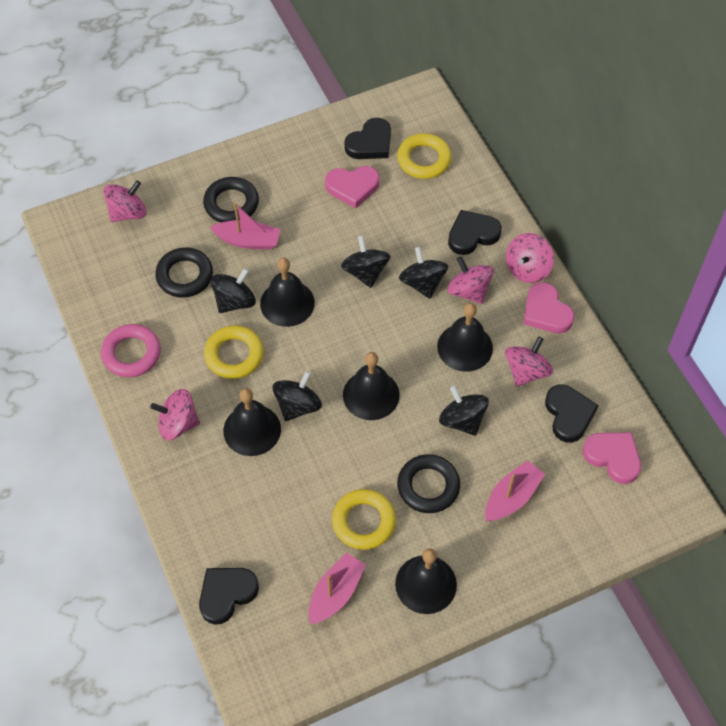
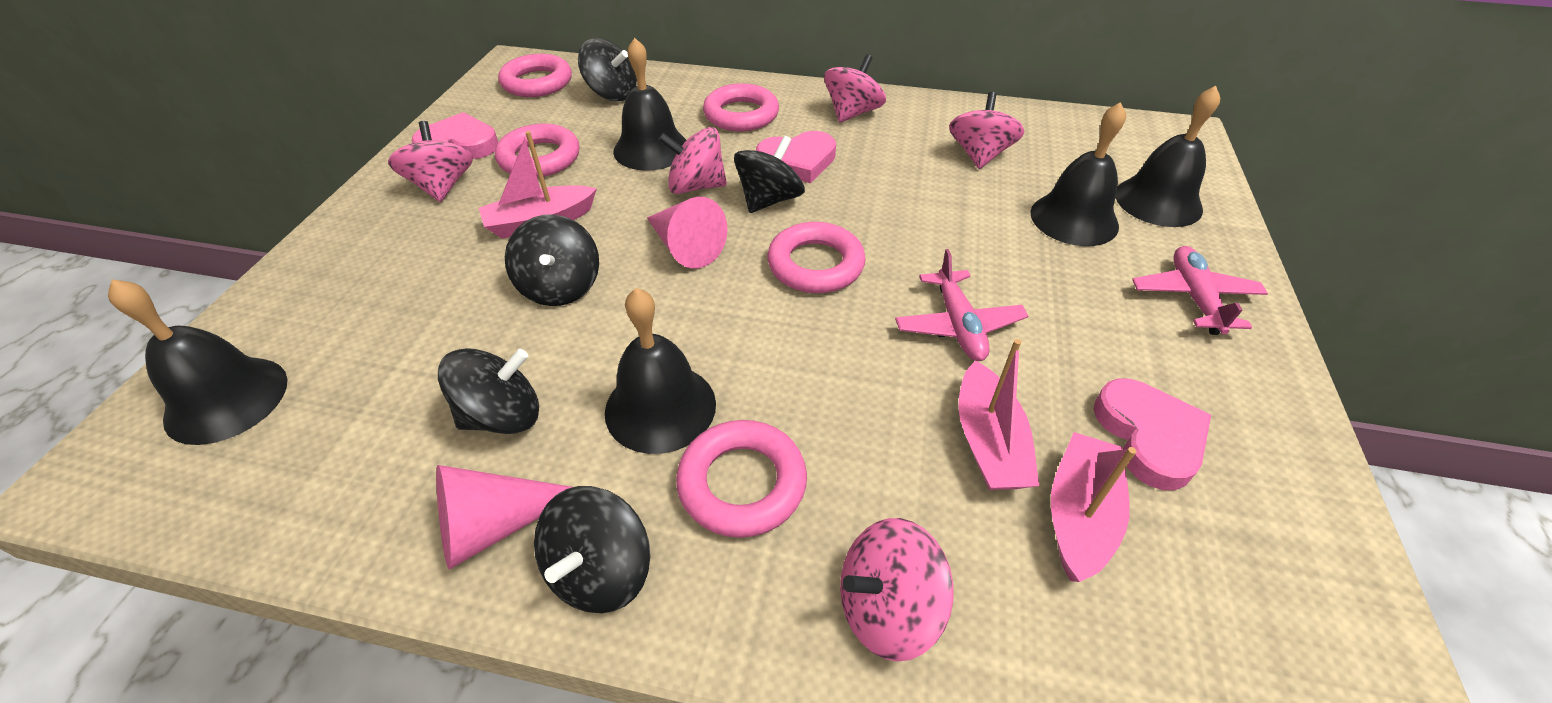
black heart: 4 -> 0
black ring: 3 -> 0
pink cone: 0 -> 2
pink plane: 0 -> 2
pink ring: 1 -> 5
yellow ring: 3 -> 0

